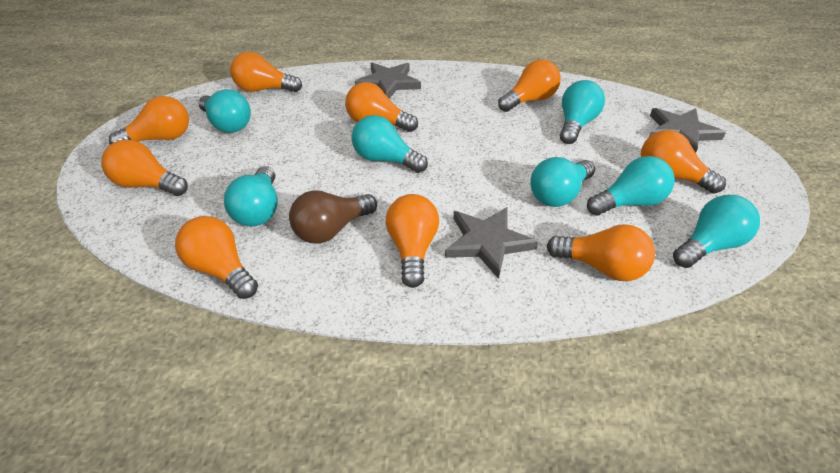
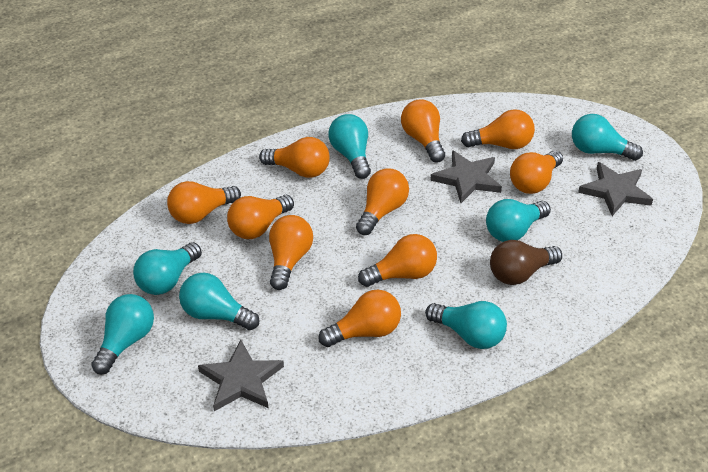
orange light bulb: 9 -> 10

